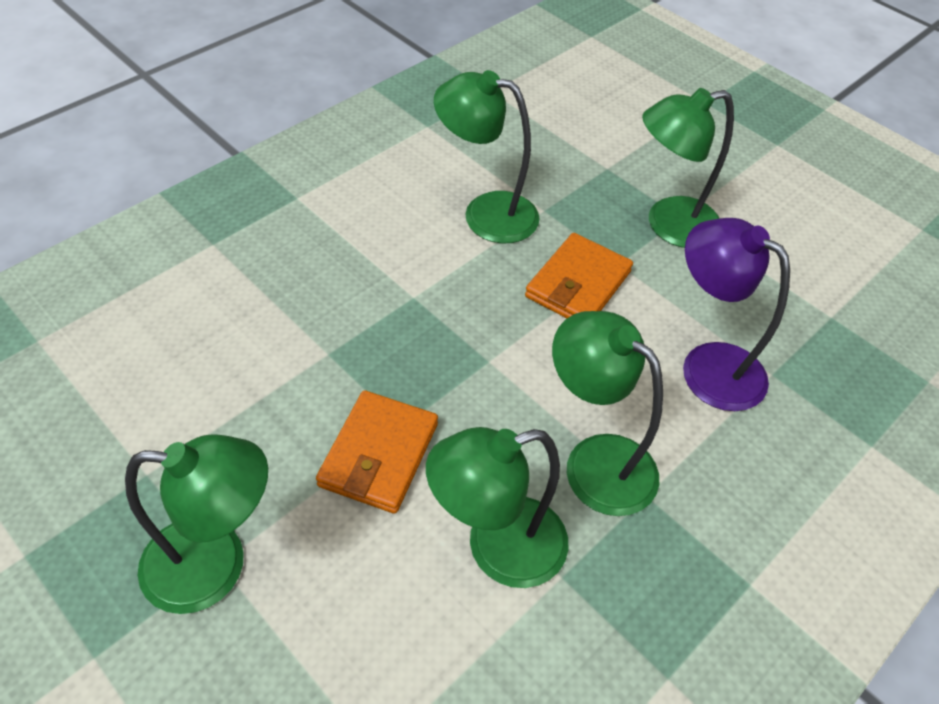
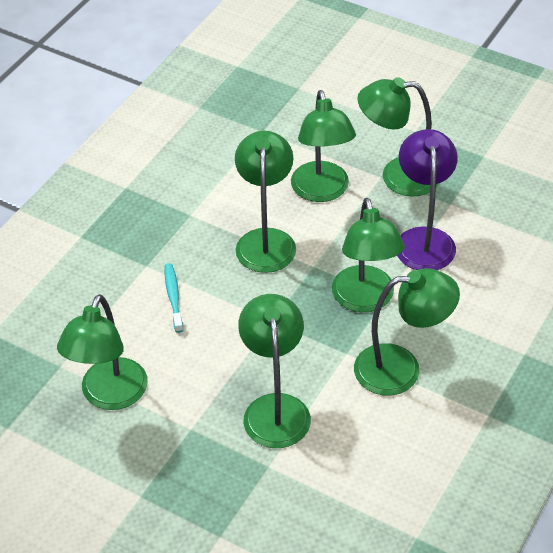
green lamp: 5 -> 7
orange wallet: 2 -> 0
turquoise toothbrush: 0 -> 1

